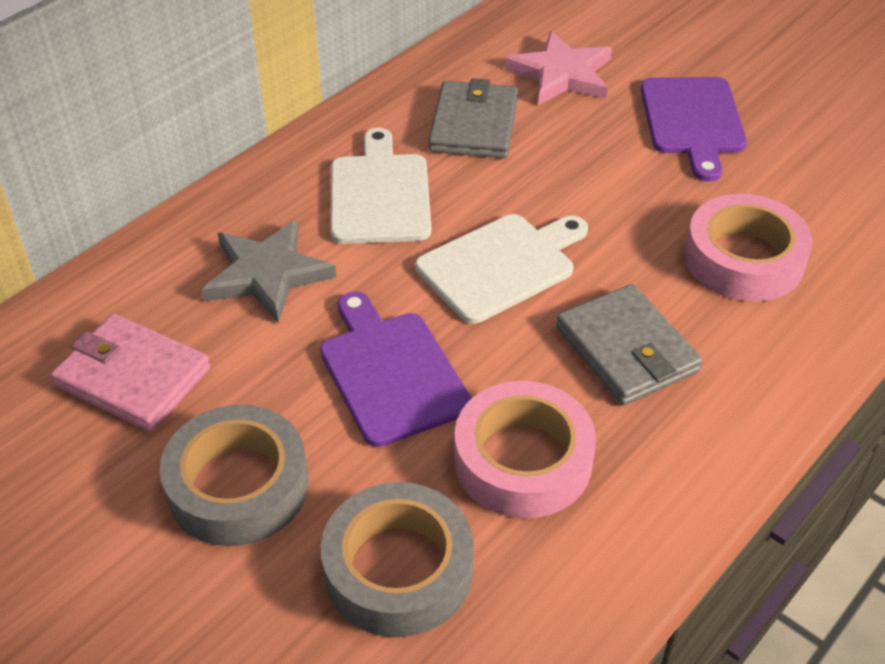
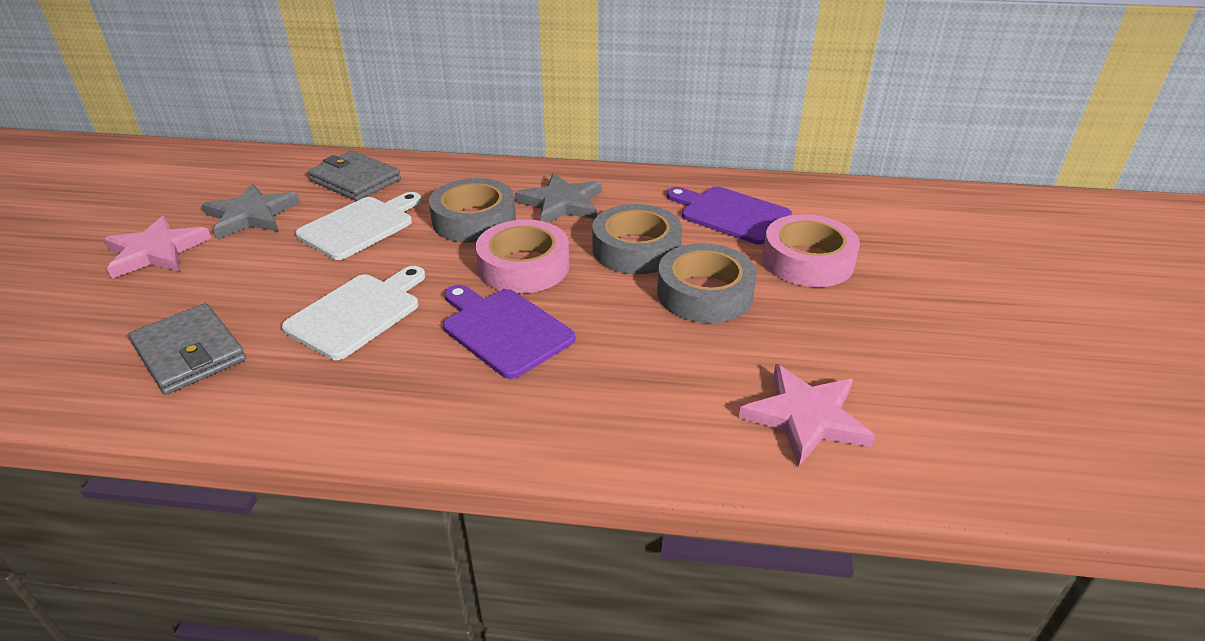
grey star: 1 -> 2
grey tape: 2 -> 3
pink star: 1 -> 2
pink wallet: 1 -> 0

